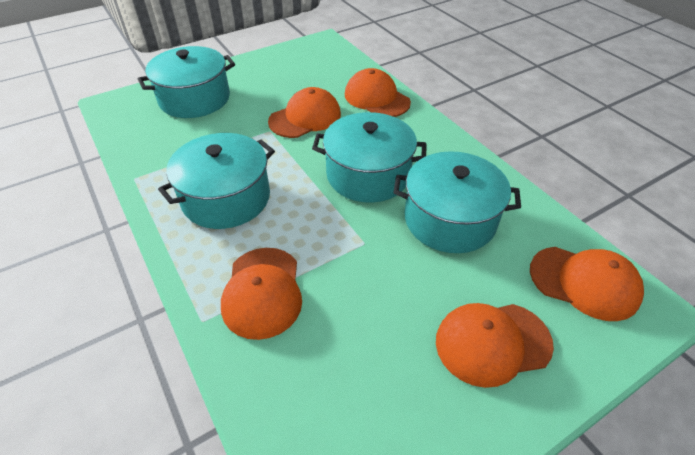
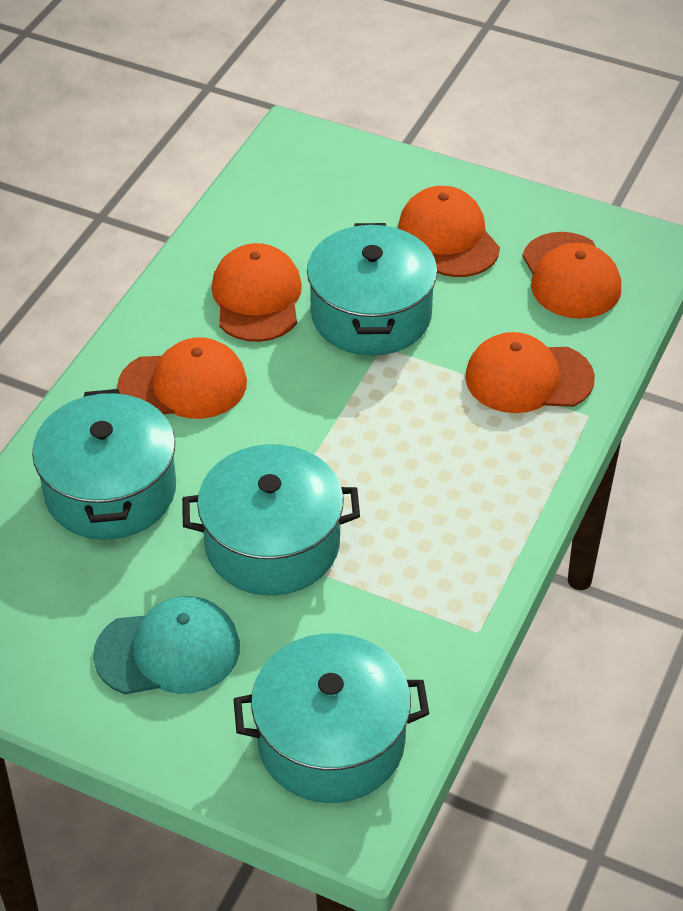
turquoise cap: 0 -> 1

